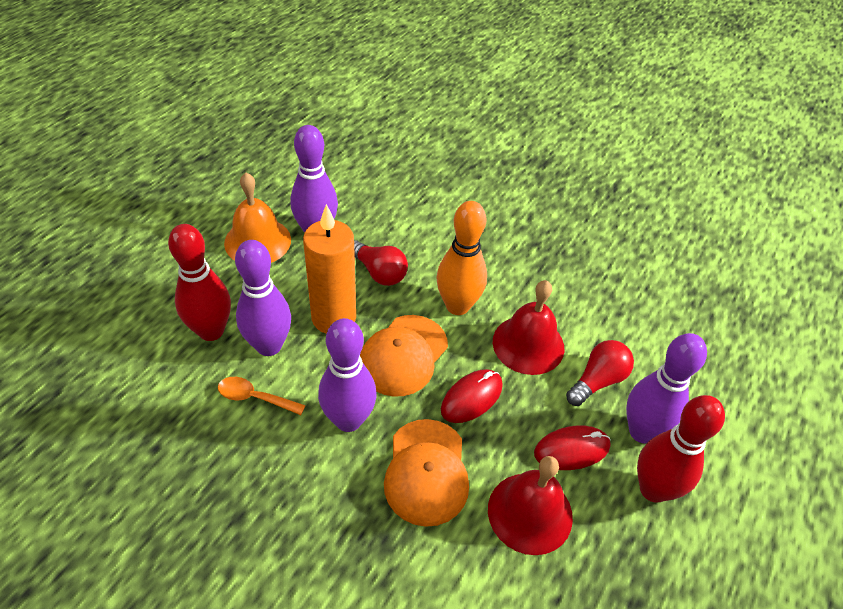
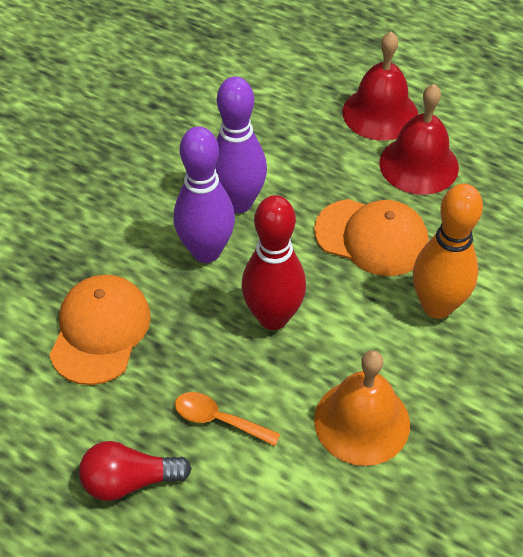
orange candle: 1 -> 0
purple bowling pin: 4 -> 2
red bowling pin: 2 -> 1
red light bulb: 2 -> 1
red mouse: 2 -> 0

